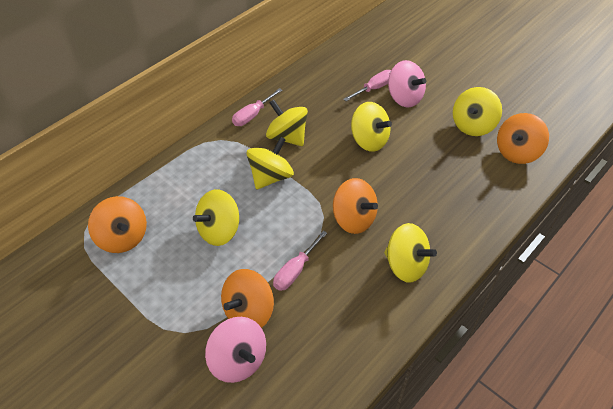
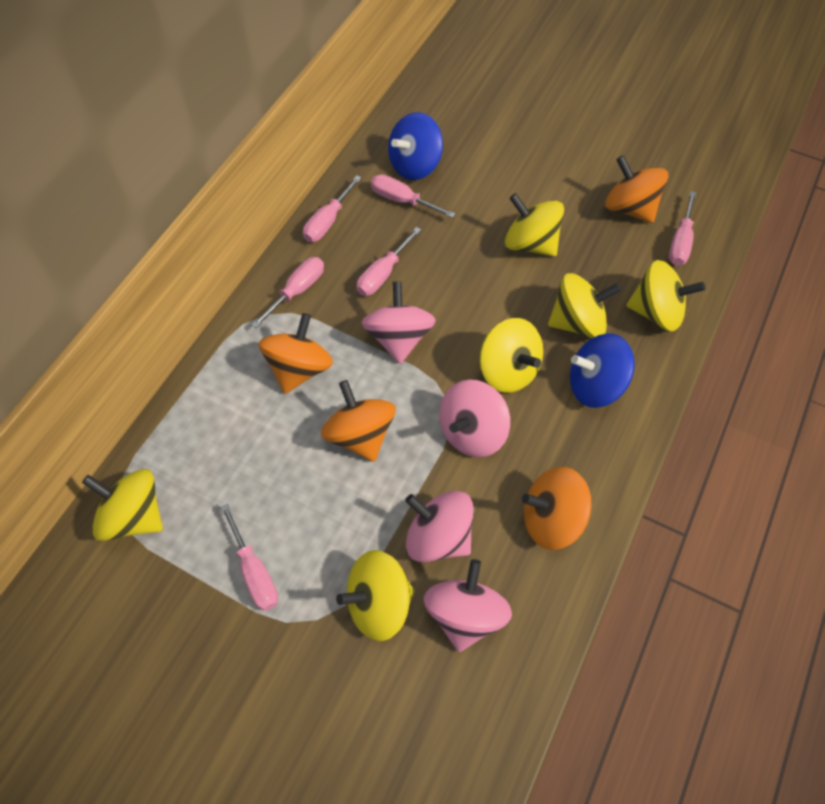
blue spinning top: 0 -> 2
pink screwdriver: 3 -> 6
pink spinning top: 2 -> 4

